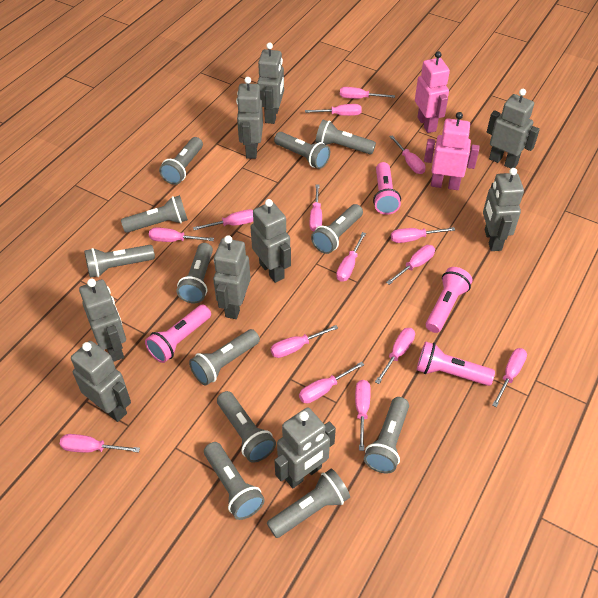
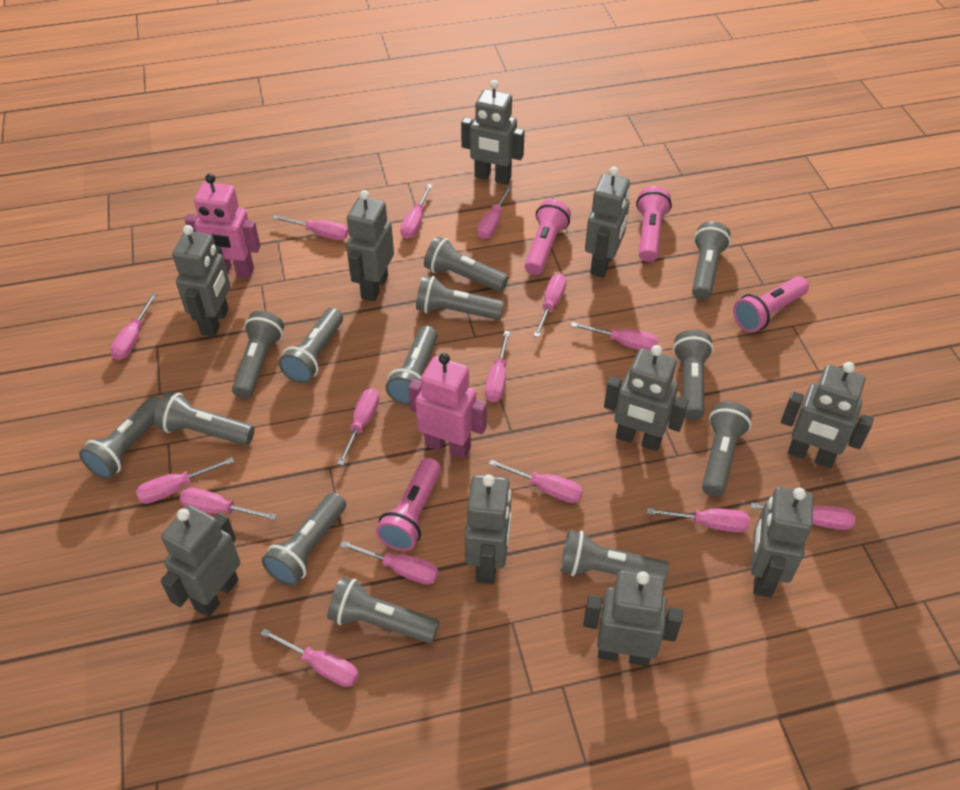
grey flashlight: 12 -> 13
grey robot: 9 -> 10

